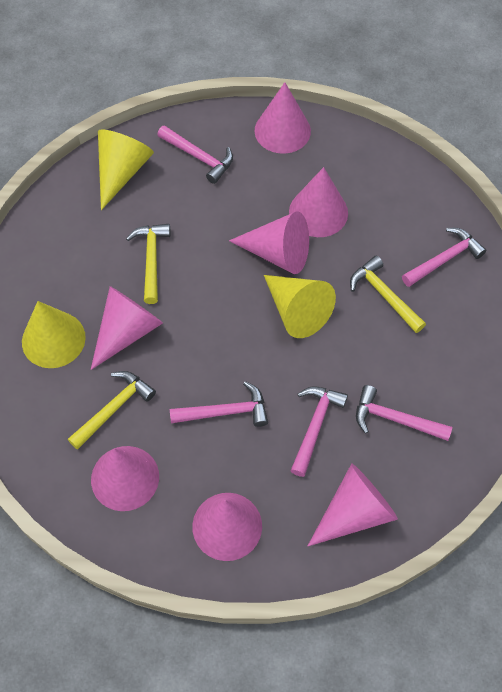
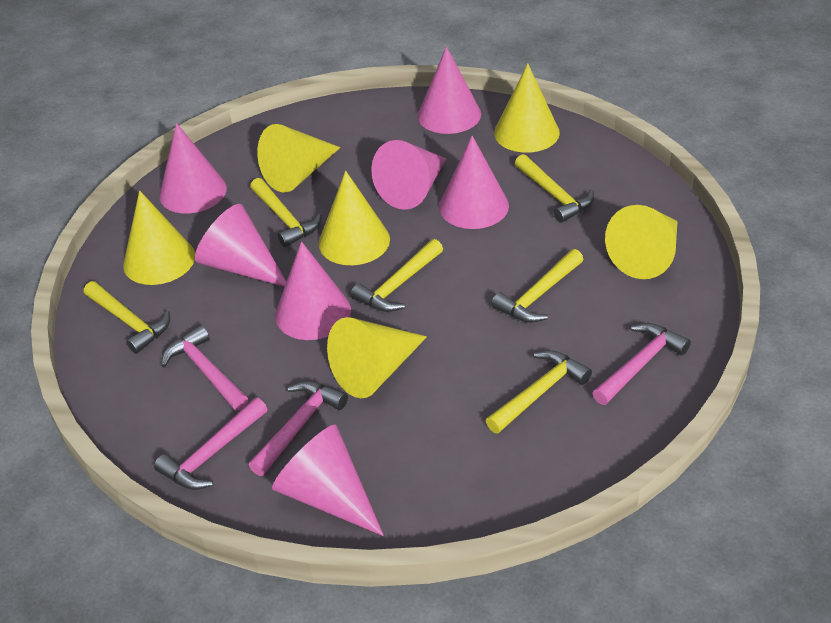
pink hammer: 5 -> 4
yellow cone: 3 -> 6
yellow hammer: 3 -> 6

